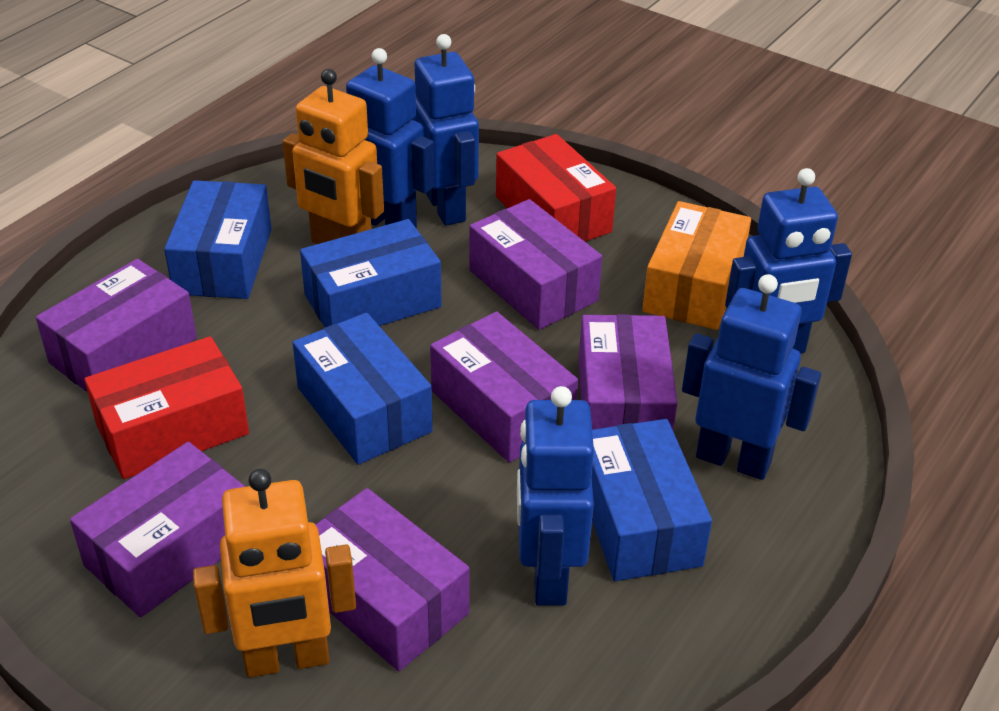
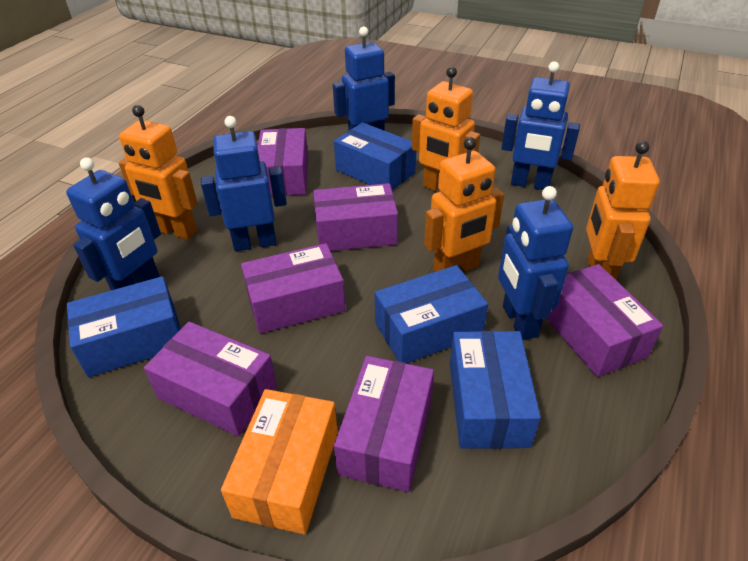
orange robot: 2 -> 4
red box: 2 -> 0

